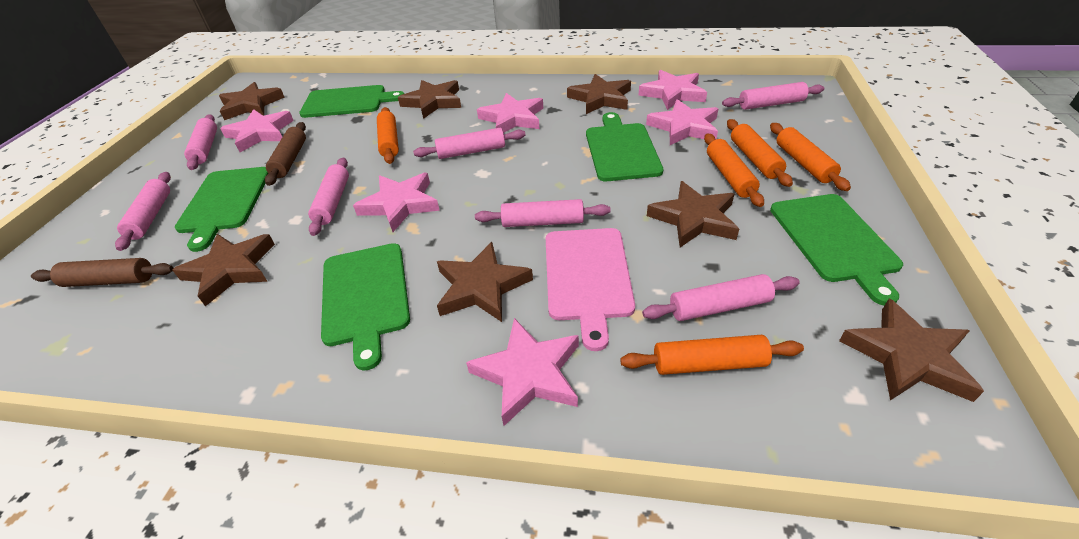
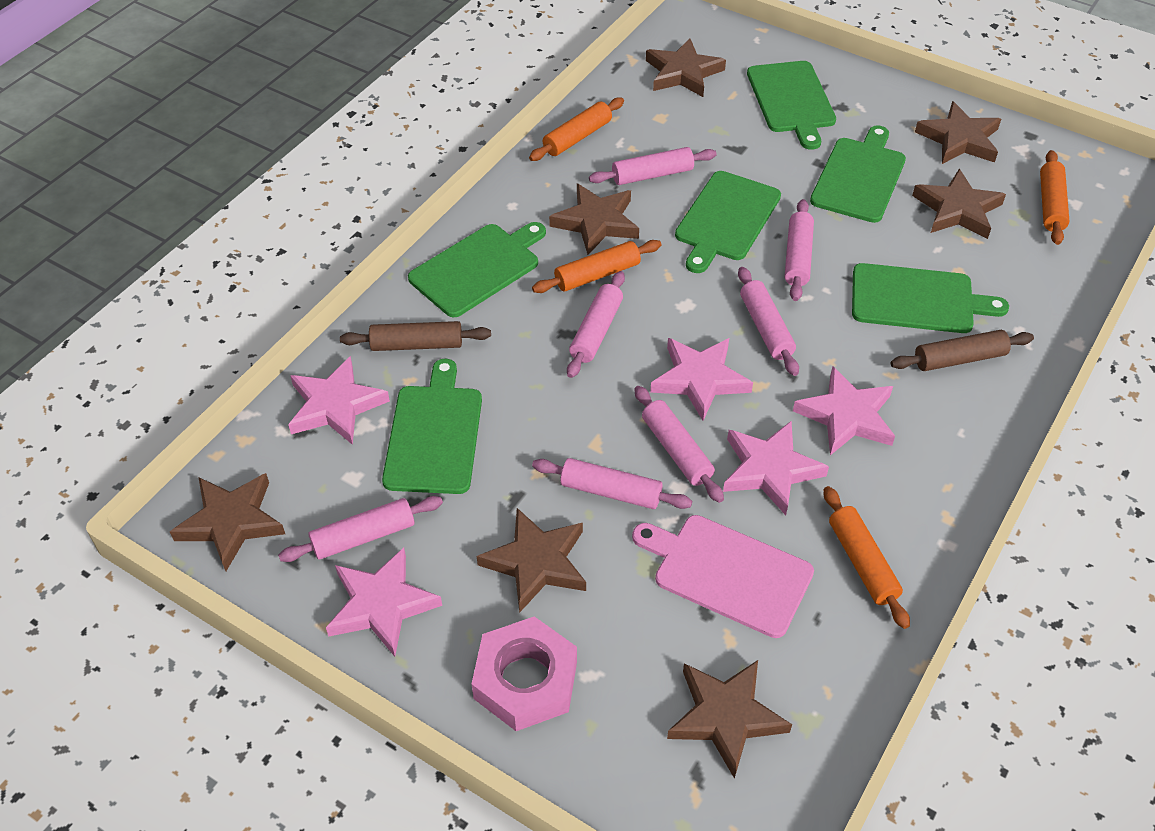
green cutting board: 5 -> 6
orange rolling pin: 5 -> 4
pink nut: 0 -> 1
pink star: 6 -> 5

